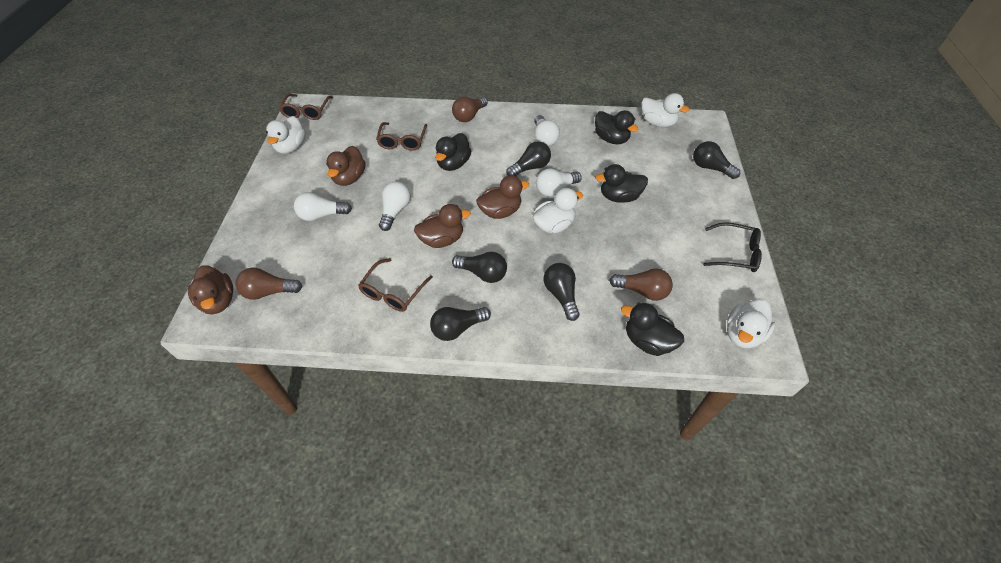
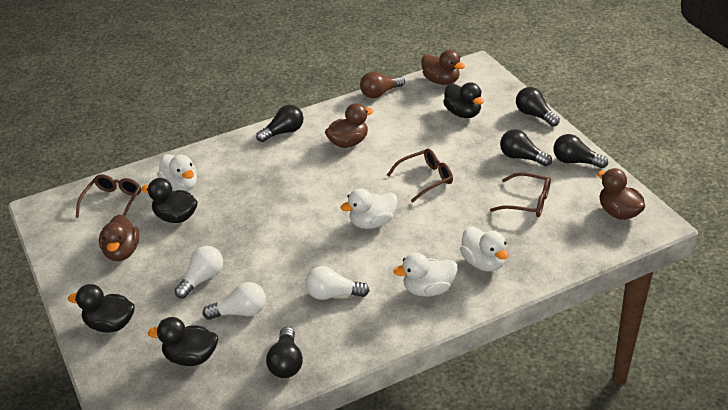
black glasses: 1 -> 0
brown light bulb: 3 -> 1
white light bulb: 4 -> 3

